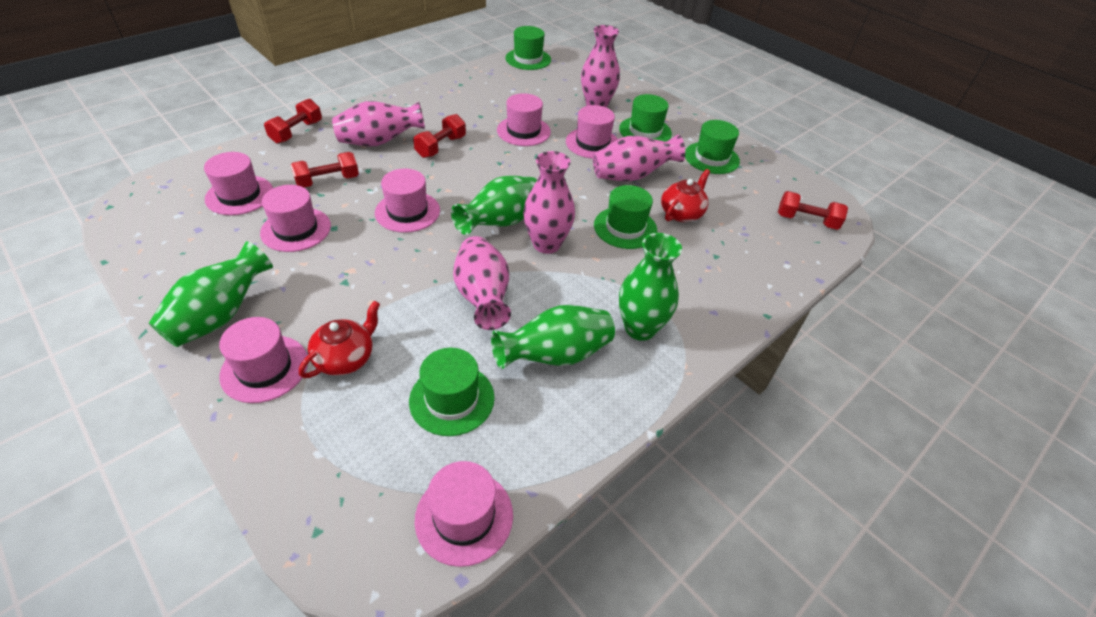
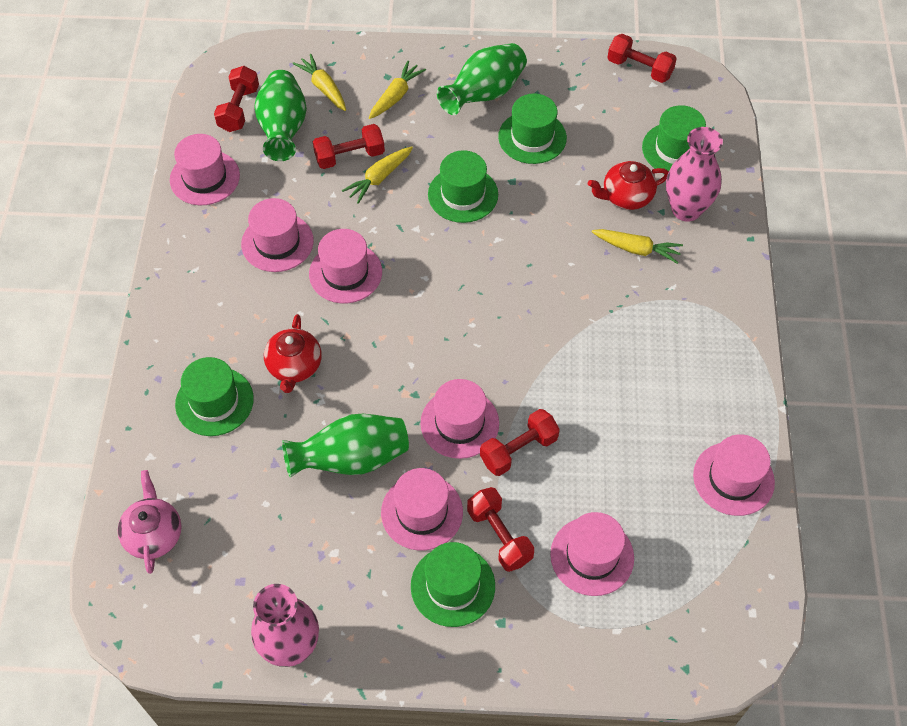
green vase: 4 -> 3
pink teapot: 0 -> 1
pink vase: 5 -> 2
red dumbbell: 4 -> 5
yellow carrot: 0 -> 4

